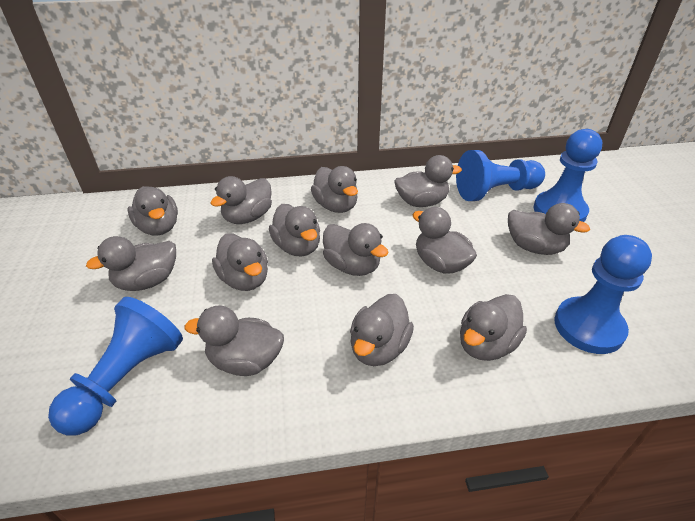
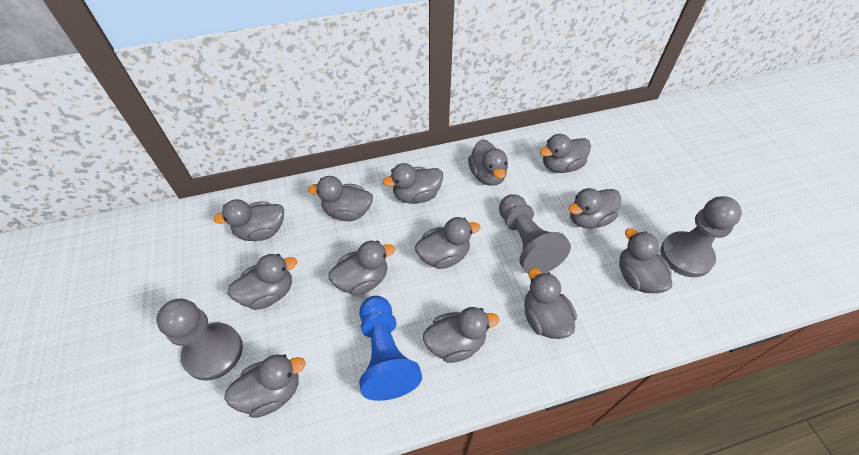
blue pawn: 4 -> 1
grey pawn: 0 -> 3

